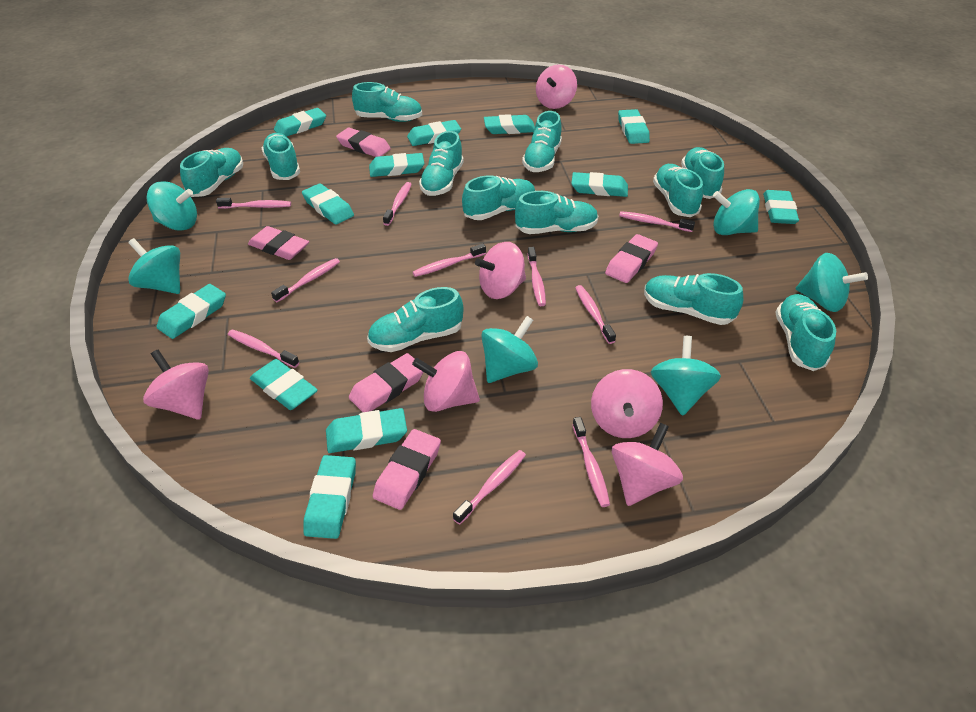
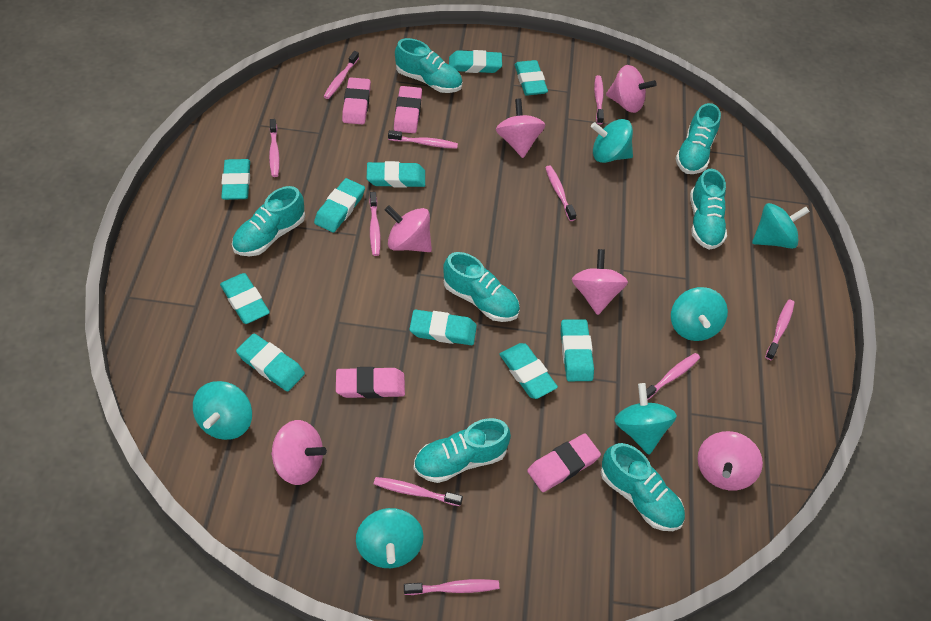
pink eraser: 5 -> 4
turquoise eraser: 12 -> 10
turquoise shoe: 12 -> 7

